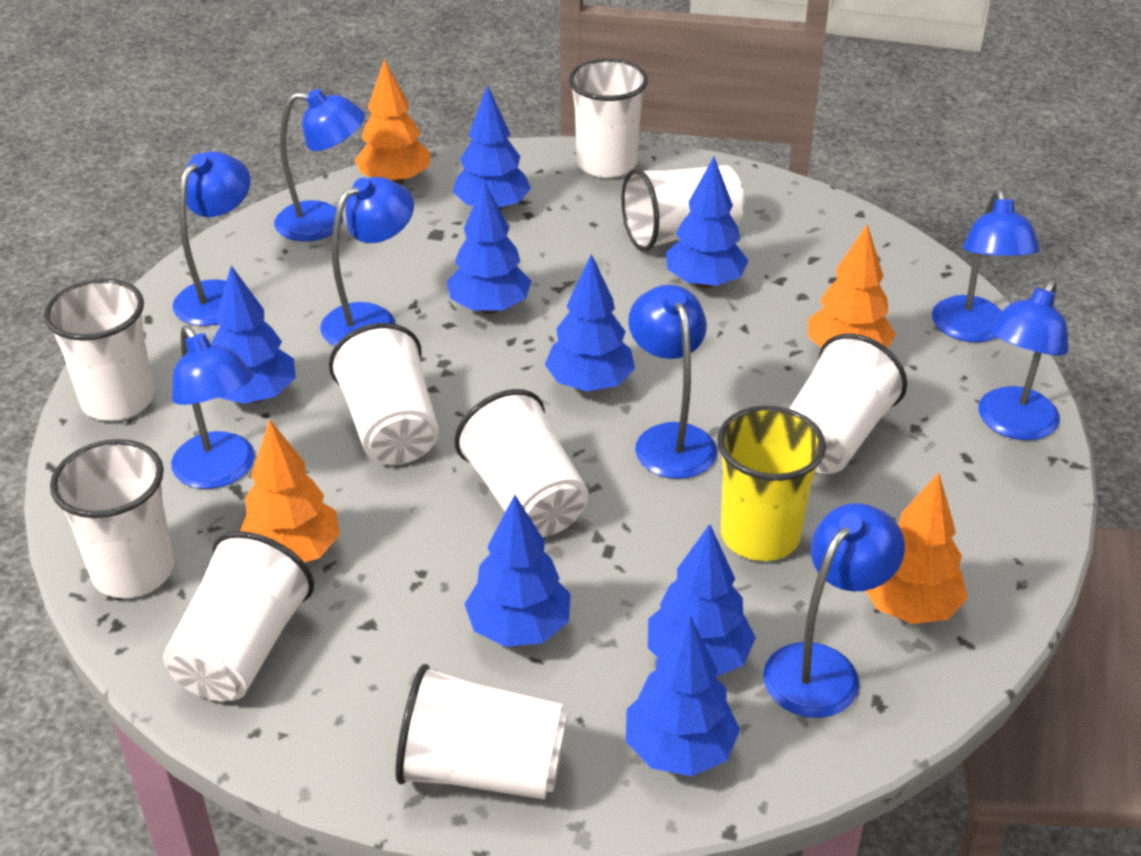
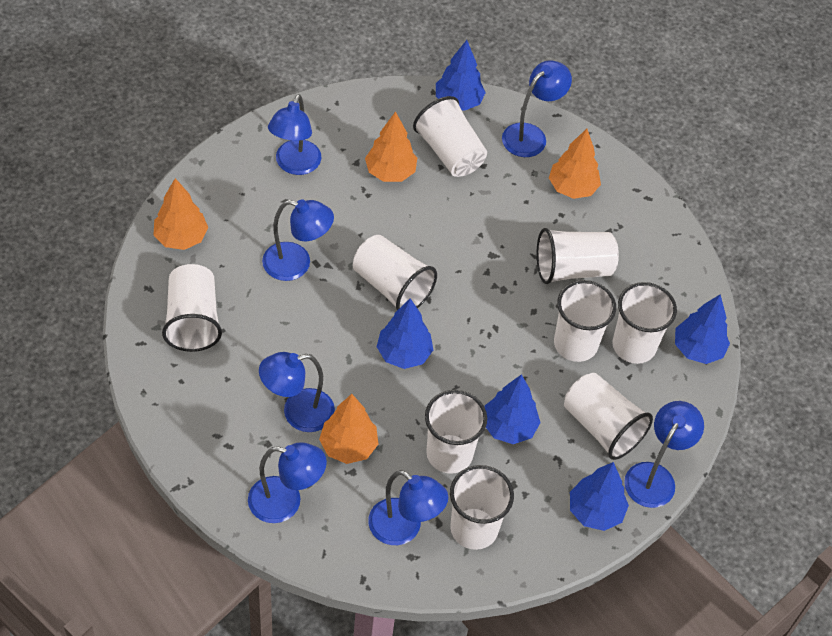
blue lamp: 8 -> 7
blue tree: 8 -> 5
yellow cup: 1 -> 0

